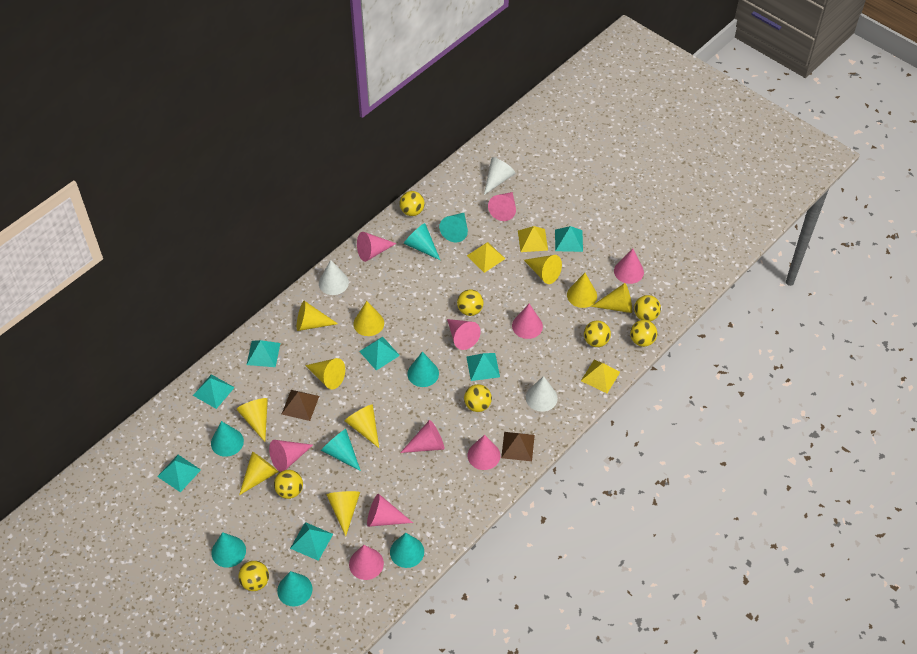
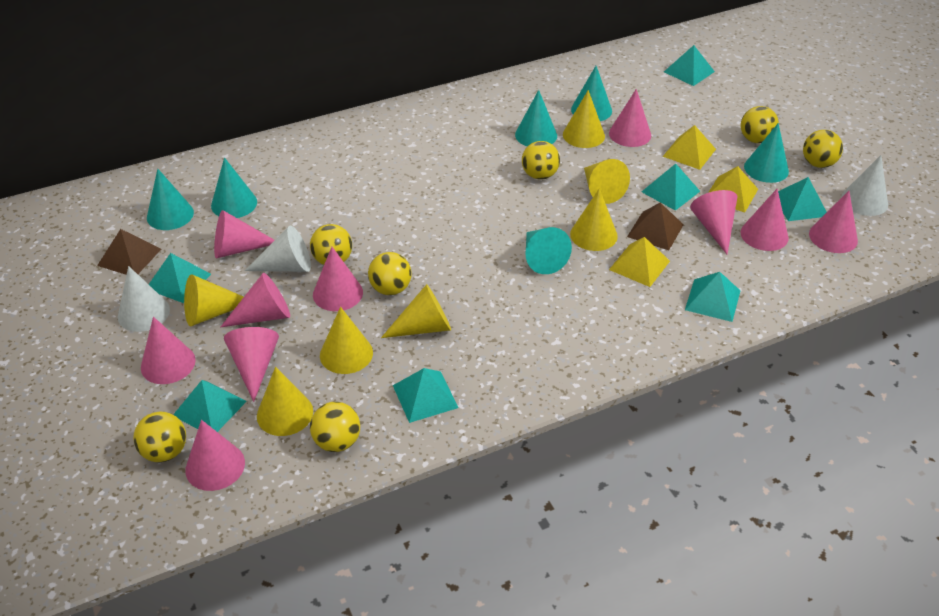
turquoise cone: 8 -> 6
yellow ball: 8 -> 7
yellow cone: 10 -> 7

